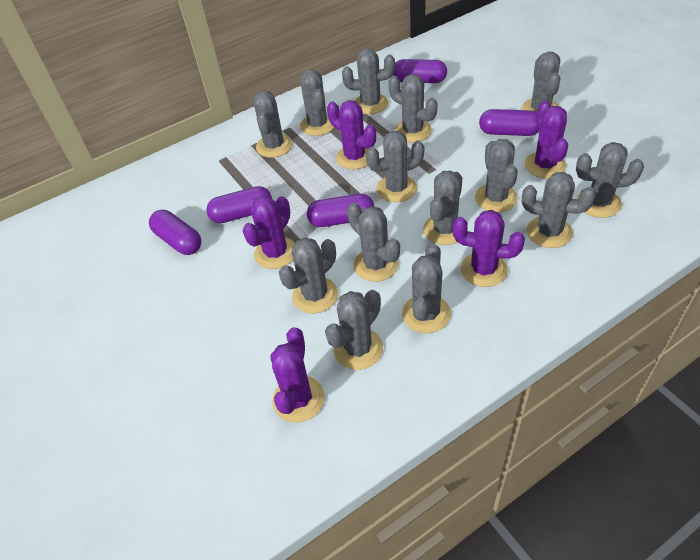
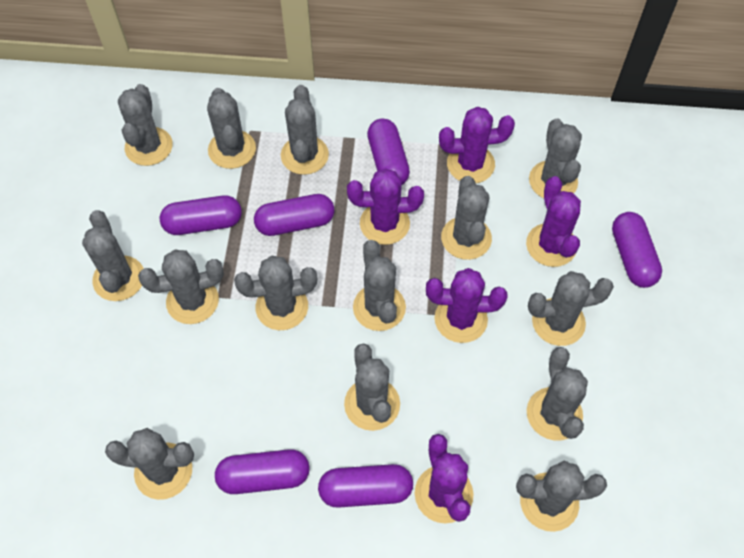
purple capsule: 5 -> 6

